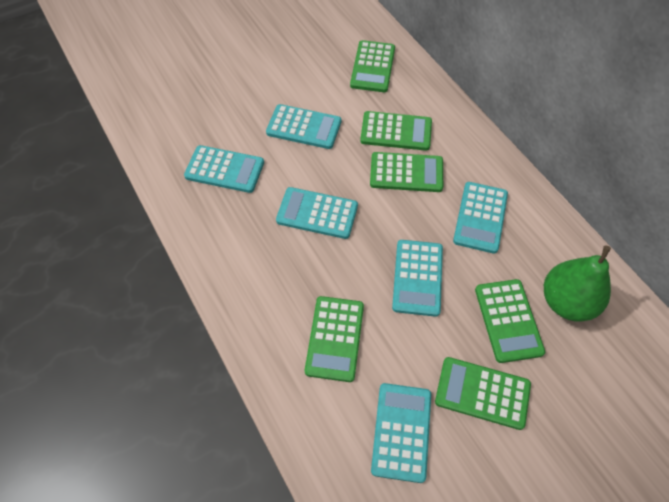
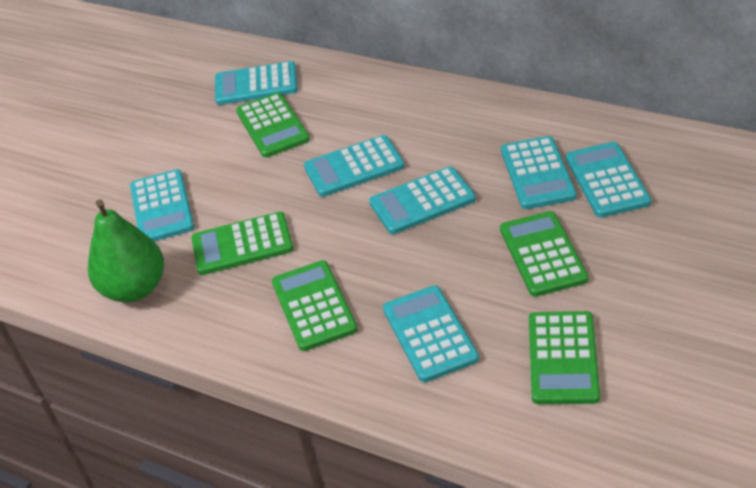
green calculator: 6 -> 5
turquoise calculator: 6 -> 7

